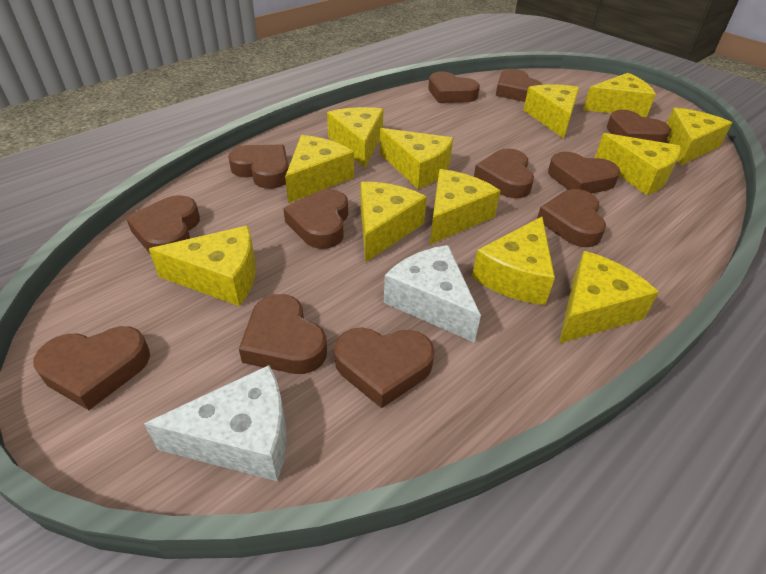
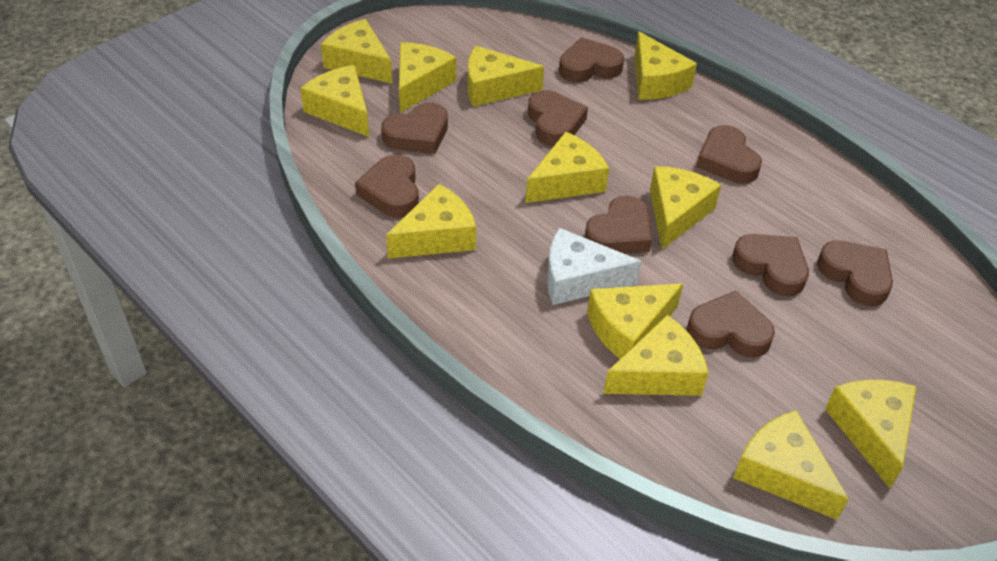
brown heart: 12 -> 9
white cheese: 2 -> 1

